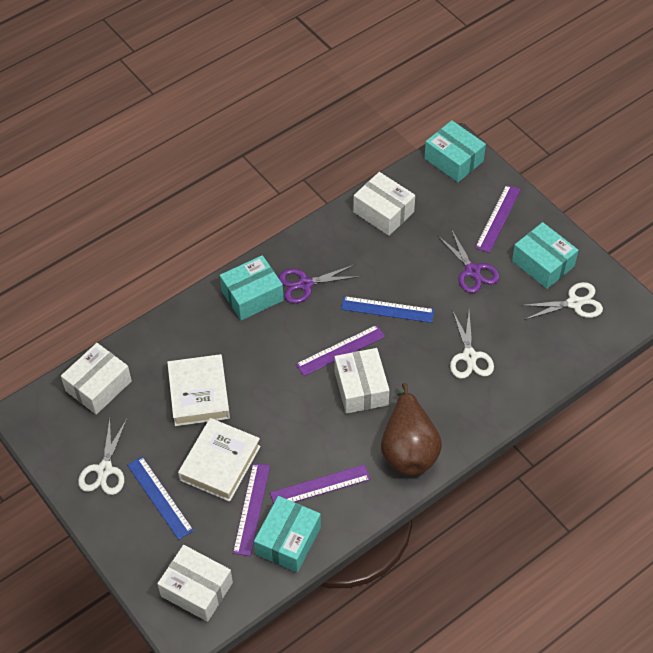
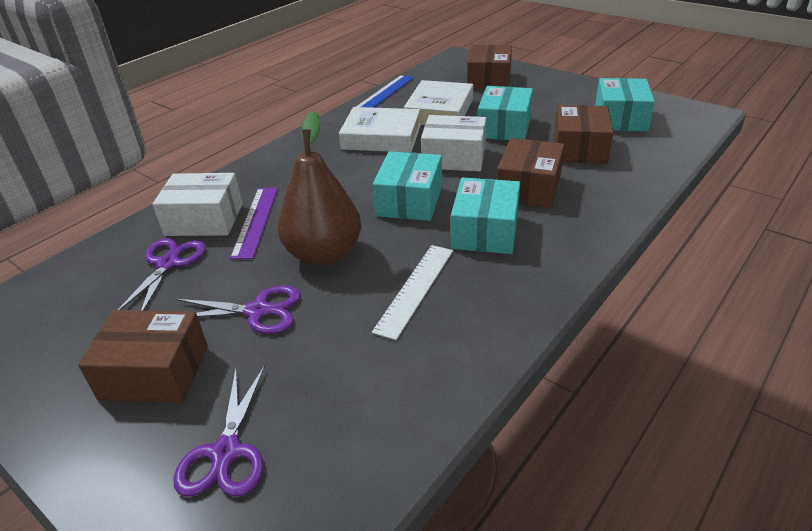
blue ruler: 2 -> 1
brown box: 0 -> 4
purple ruler: 4 -> 1
purple scissors: 2 -> 3
white box: 4 -> 2
white ruler: 0 -> 1
white scissors: 3 -> 0

